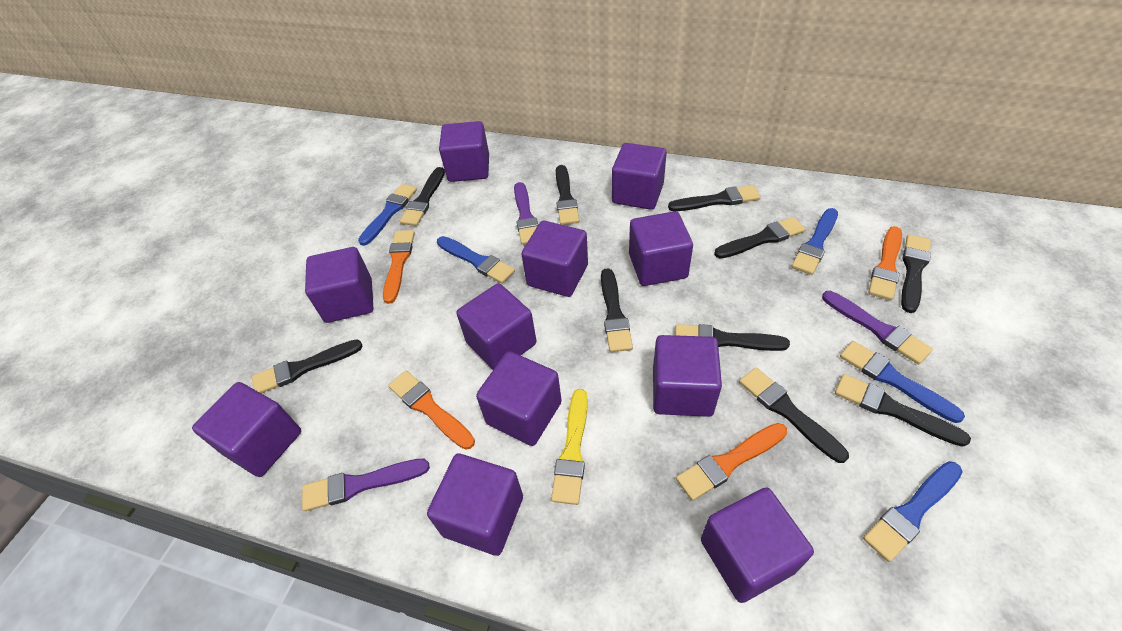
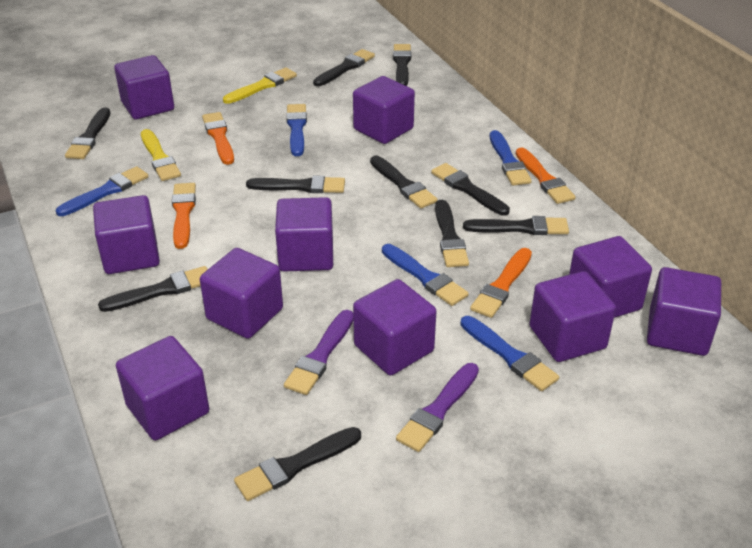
purple brush: 3 -> 2
purple cube: 11 -> 10
yellow brush: 1 -> 2

